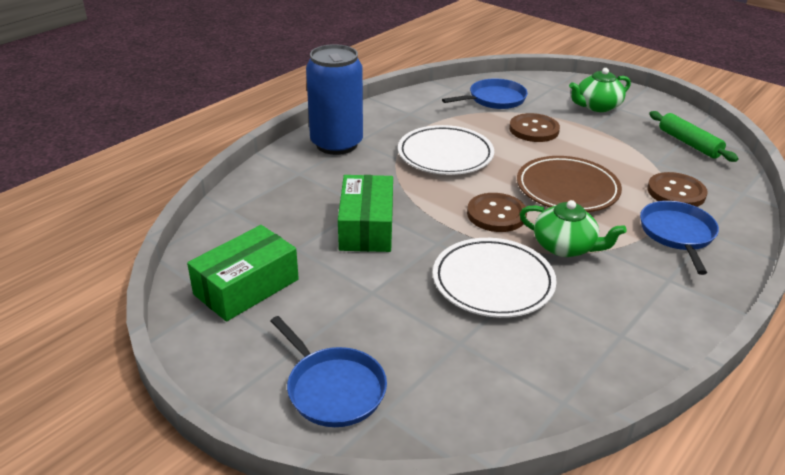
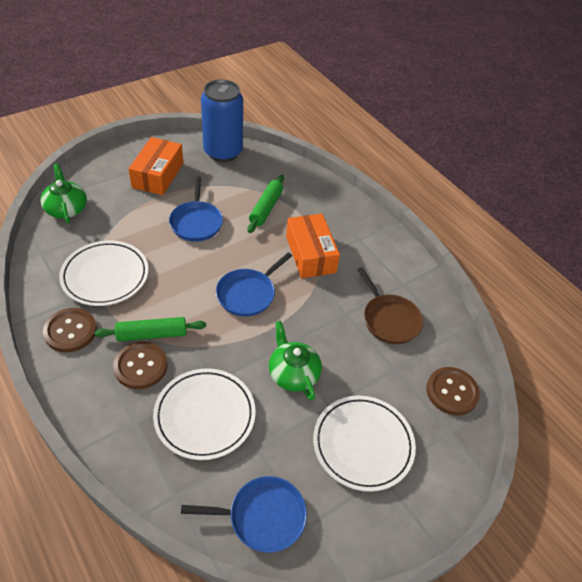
brown pan: 0 -> 1
brown plate: 1 -> 0
green box: 2 -> 0
green rolling pin: 1 -> 2
orange box: 0 -> 2
white plate: 2 -> 3

